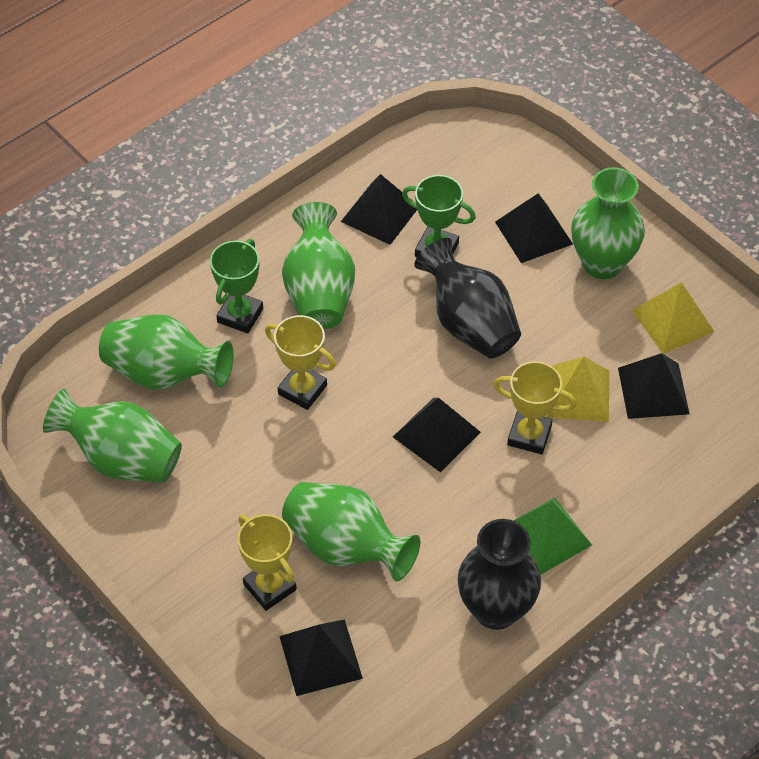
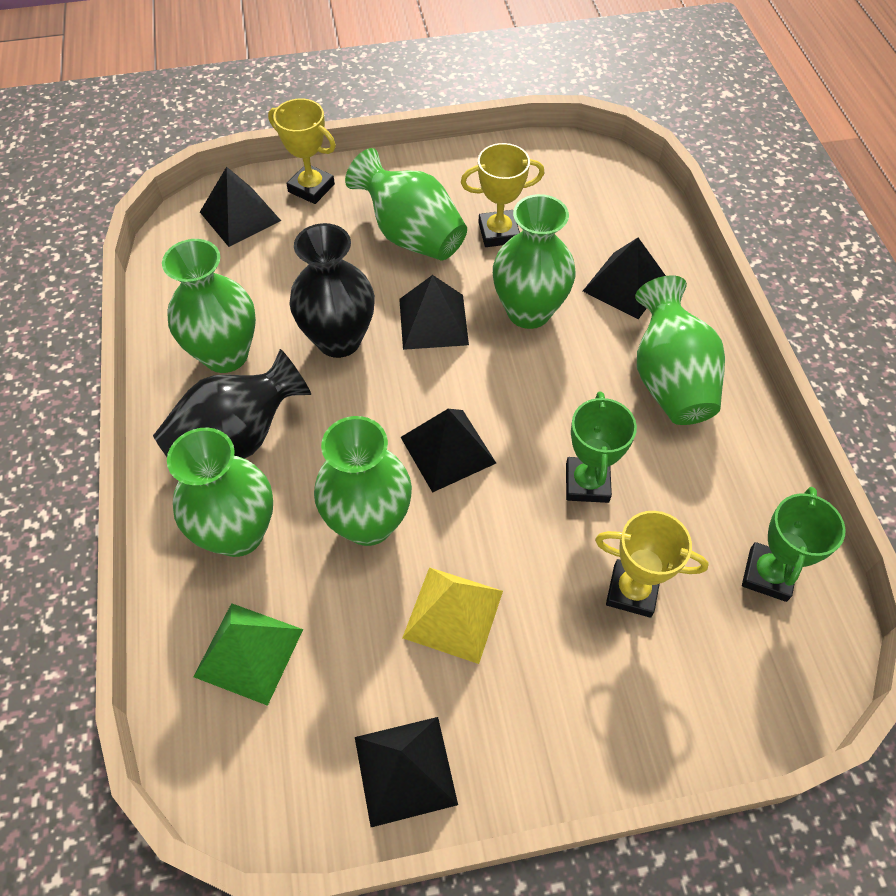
green vase: 5 -> 6
yellow pyramid: 2 -> 1

